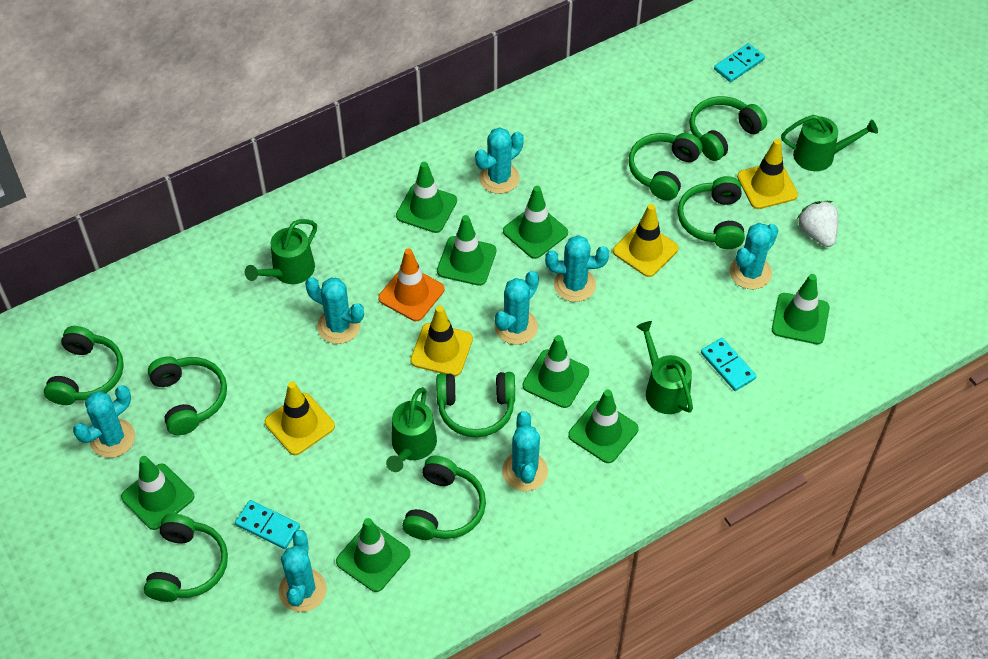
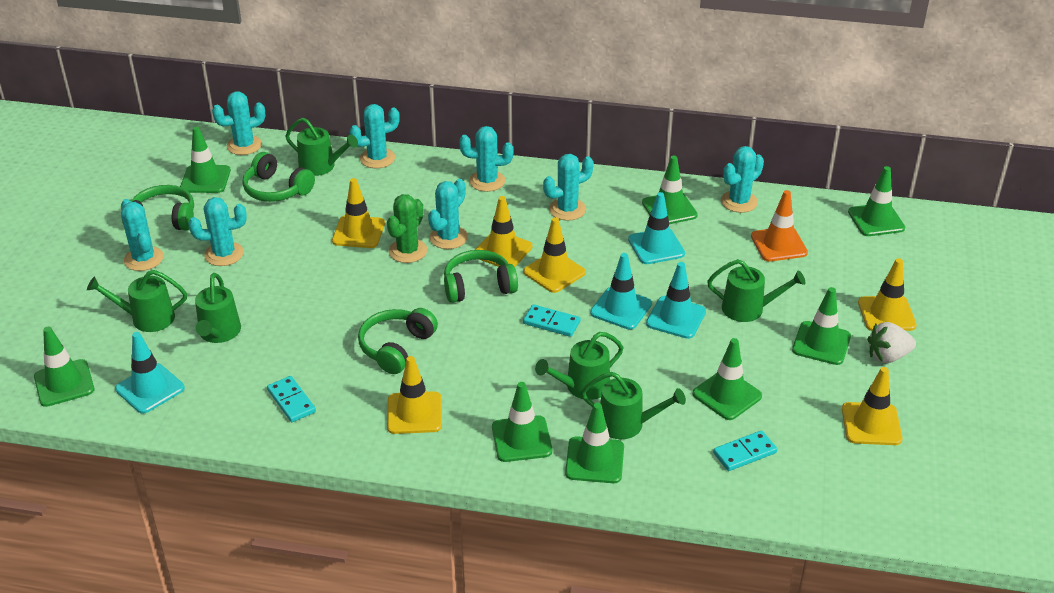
green cactus: 0 -> 1
green headphones: 8 -> 4
green watering can: 4 -> 6
turquoise traffic cone: 0 -> 4
yellow traffic cone: 4 -> 6

